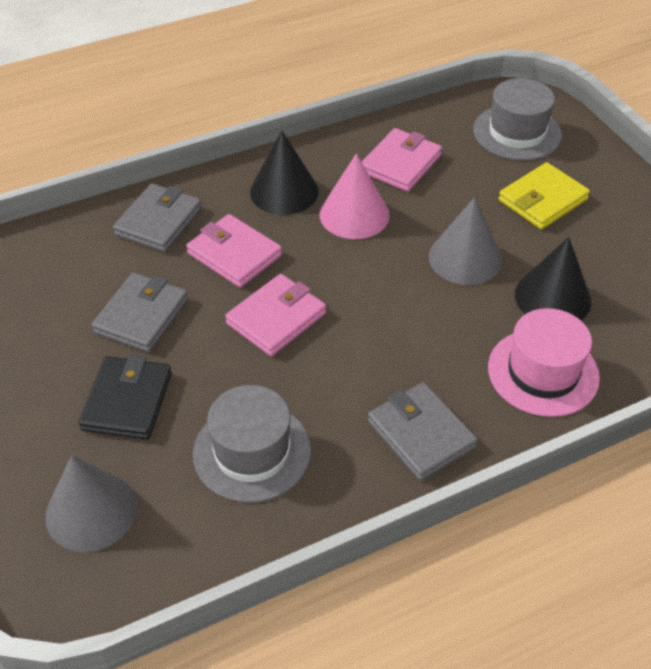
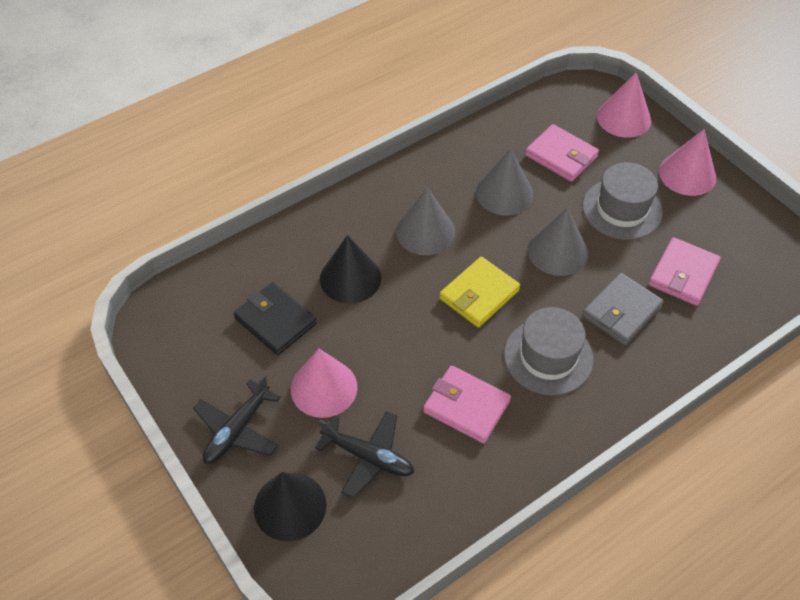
black plane: 0 -> 2
grey cone: 2 -> 3
grey wallet: 3 -> 1
pink cone: 1 -> 3
pink hat: 1 -> 0

